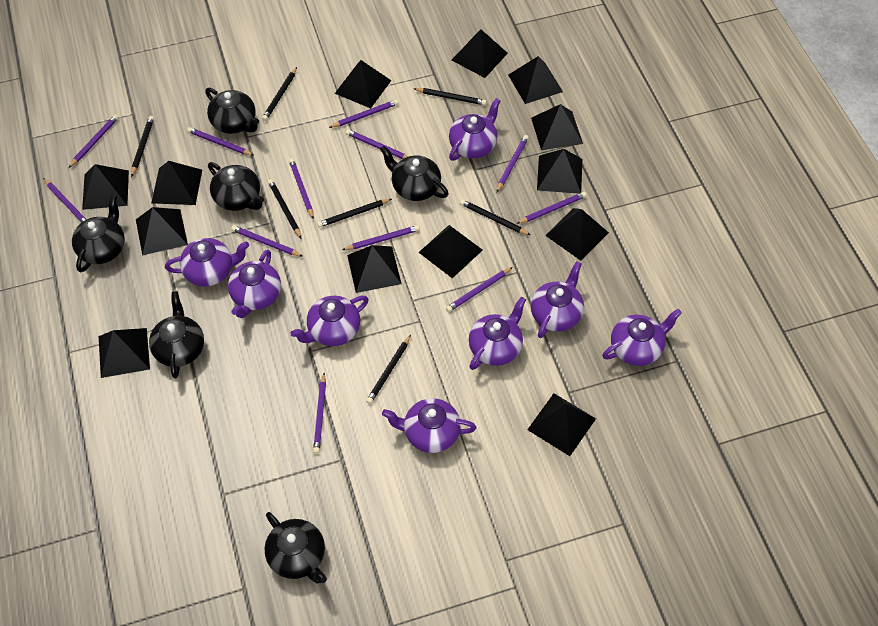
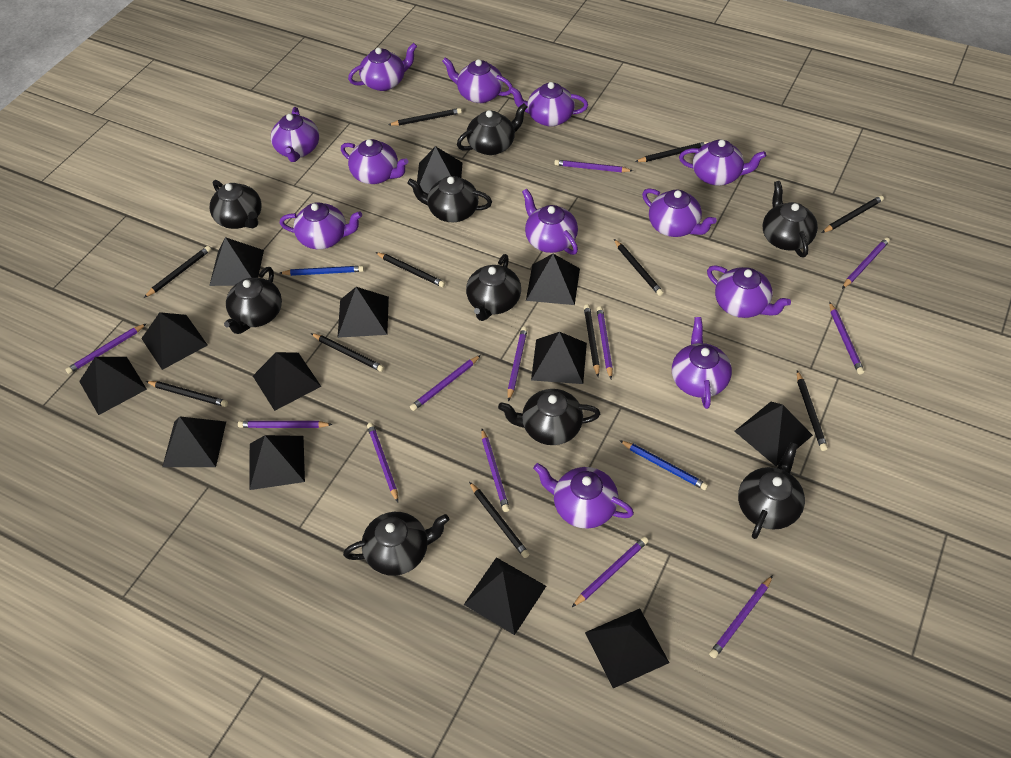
black pencil: 7 -> 11
black teapot: 6 -> 9
blue pencil: 0 -> 2
purple teapot: 8 -> 12

